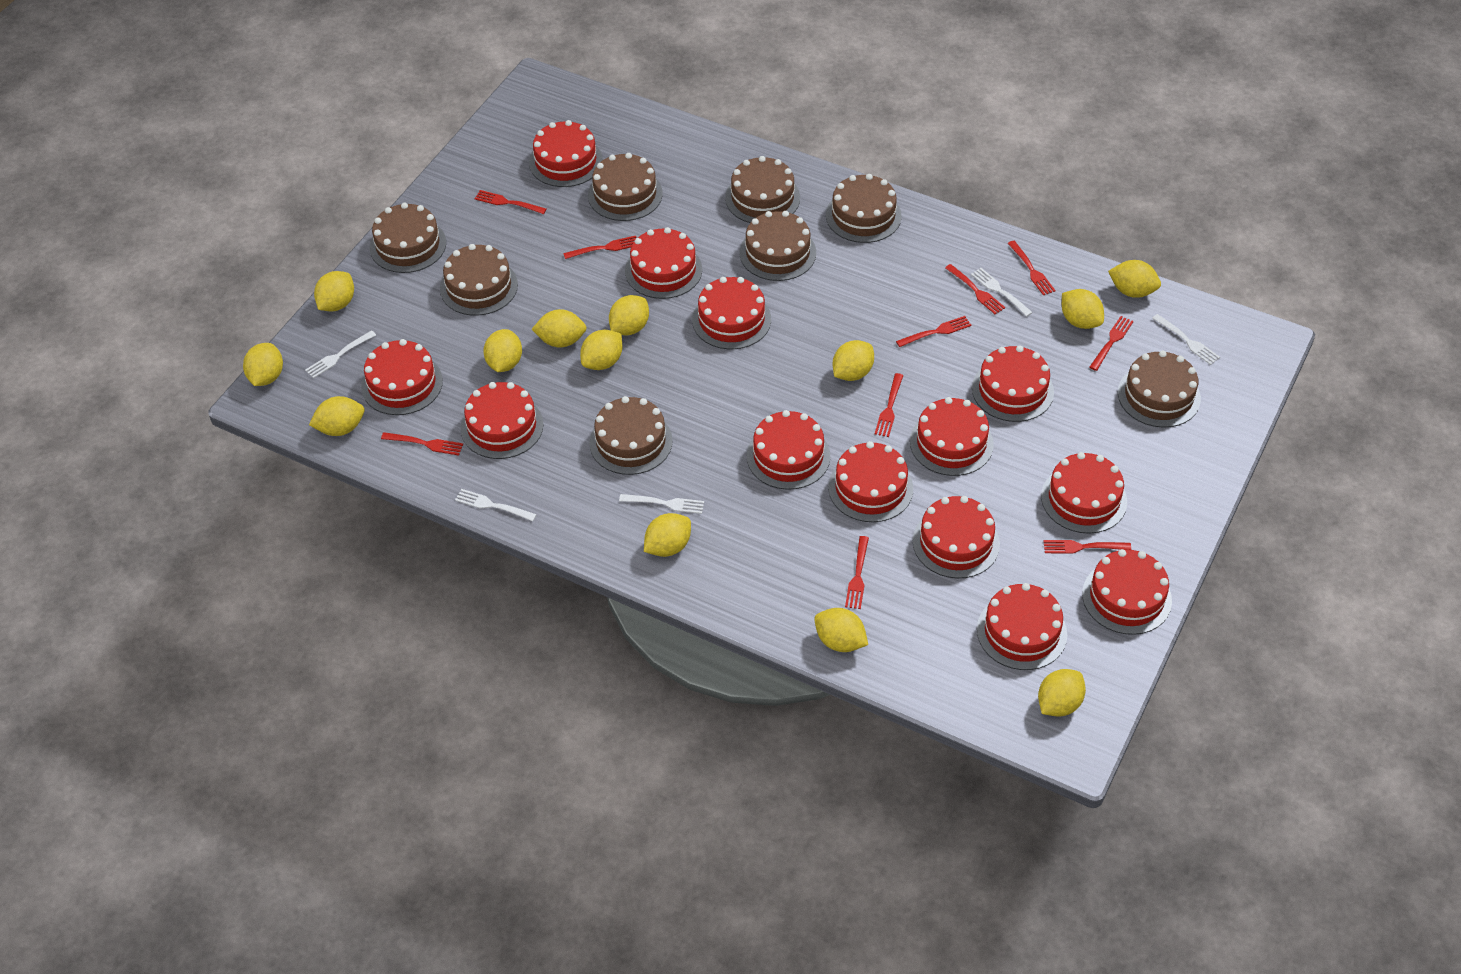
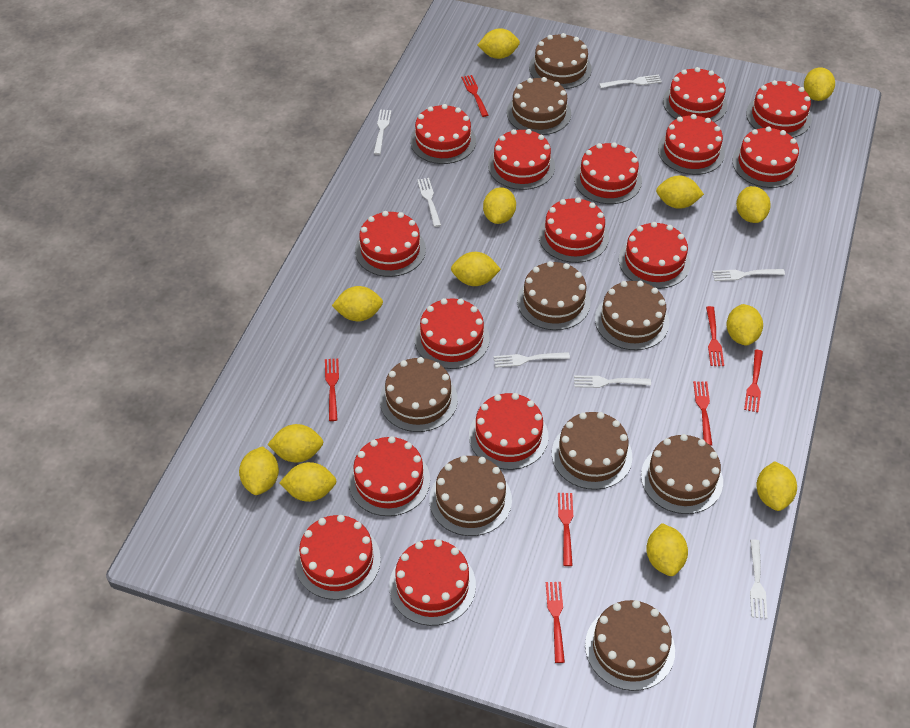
brown cake: 8 -> 9
red cake: 13 -> 15
red fork: 10 -> 7
white fork: 5 -> 7

